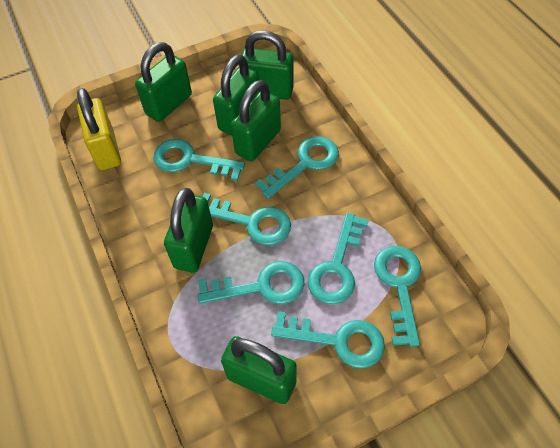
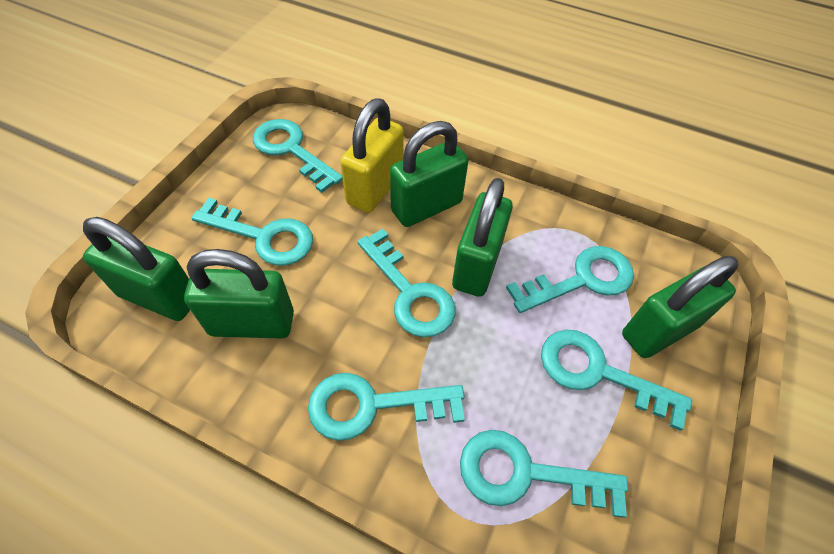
green padlock: 6 -> 5

